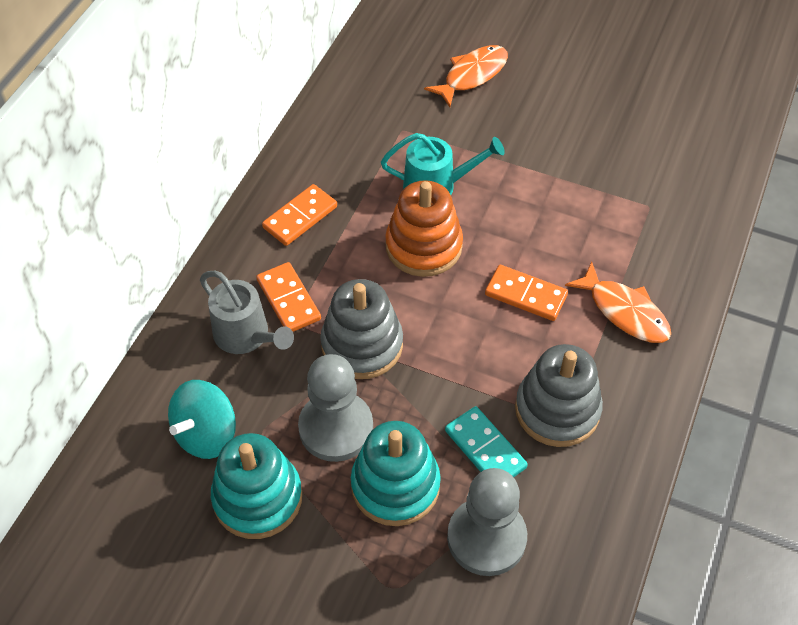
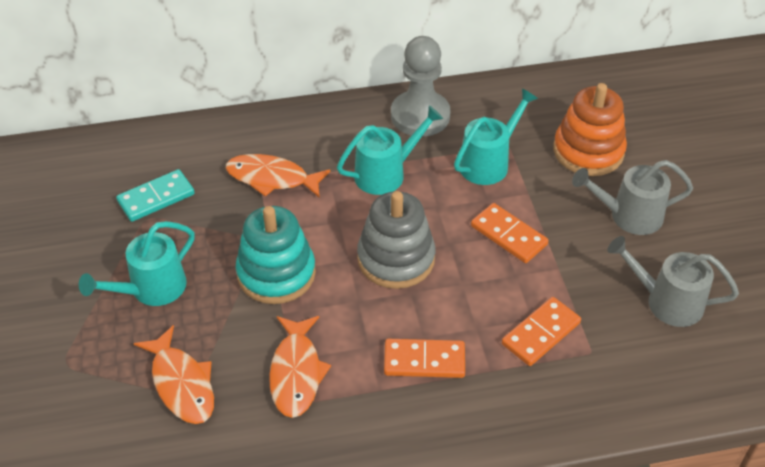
grey pawn: 2 -> 1
grey stacking toy: 2 -> 1
grey watering can: 1 -> 2
orange fish: 2 -> 3
turquoise spinning top: 1 -> 0
turquoise stacking toy: 2 -> 1
turquoise watering can: 1 -> 3

